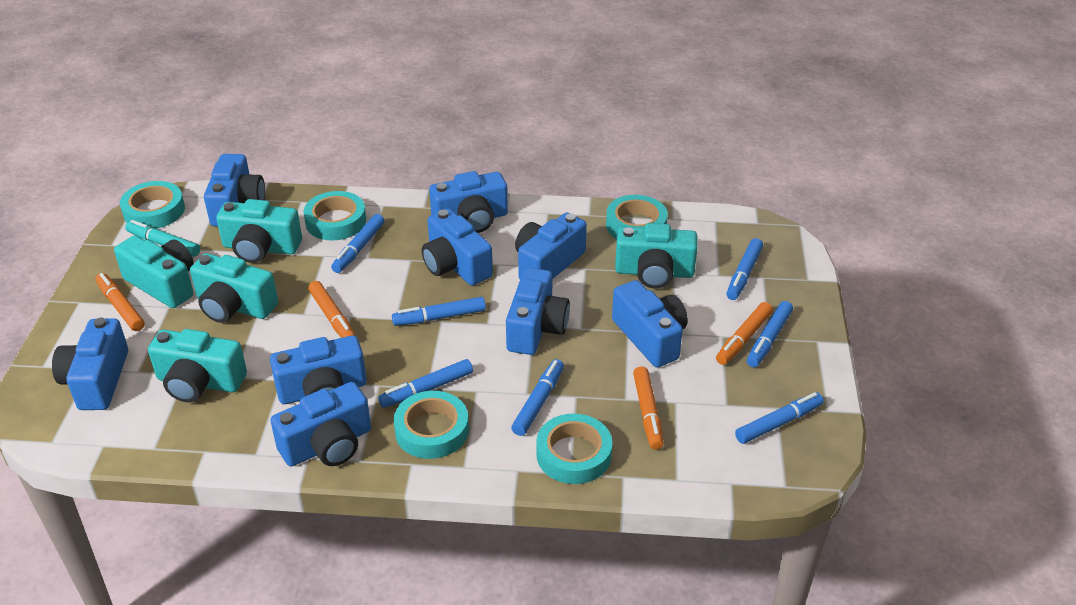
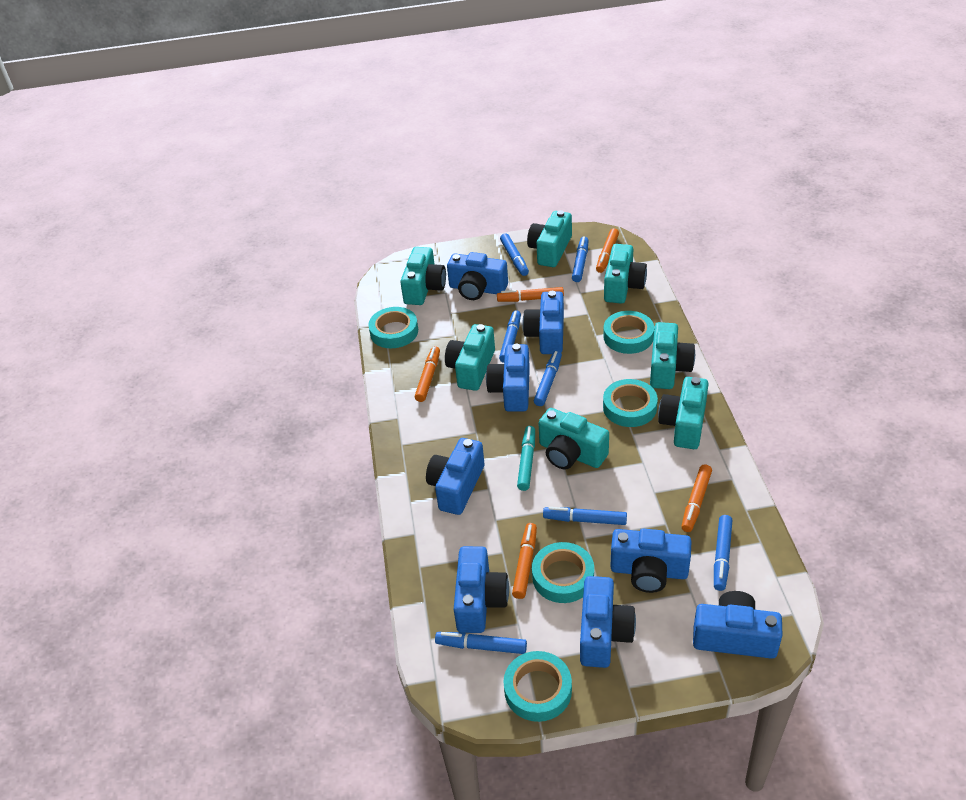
blue camera: 9 -> 8
orange marker: 4 -> 5
turquoise camera: 5 -> 7

